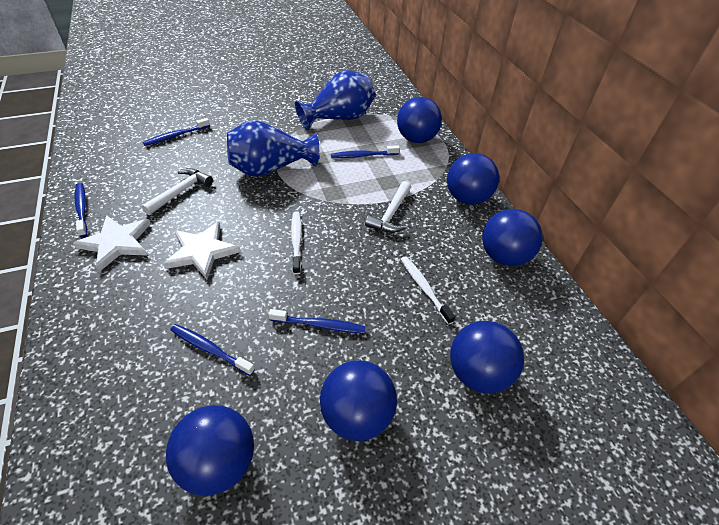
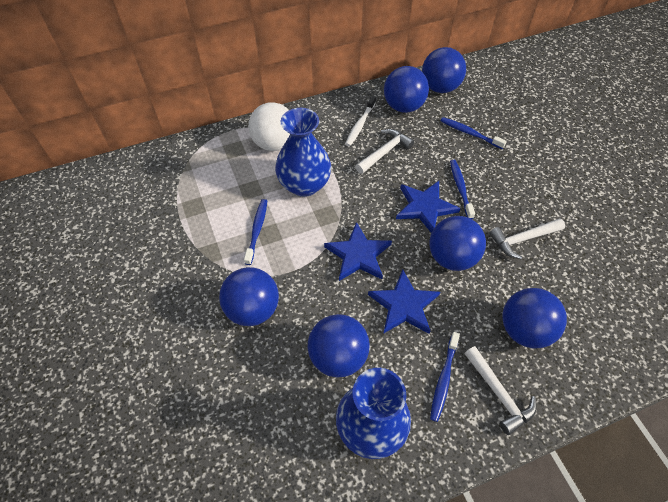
blue star: 0 -> 3
blue toothbrush: 5 -> 4
white ball: 0 -> 1
white hammer: 2 -> 3
white star: 2 -> 0
white toothbrush: 2 -> 1

